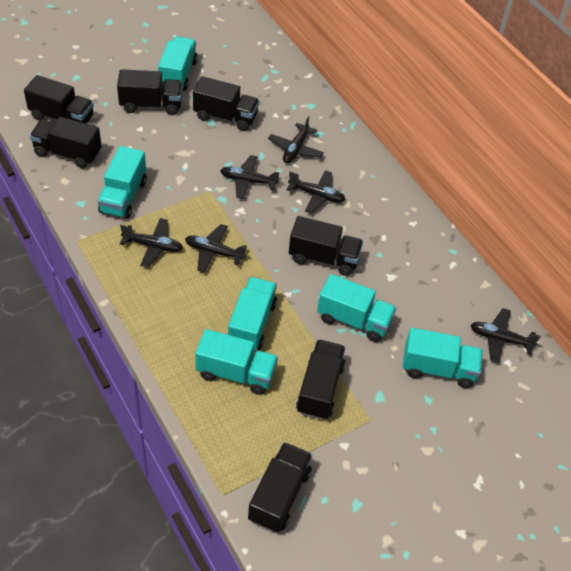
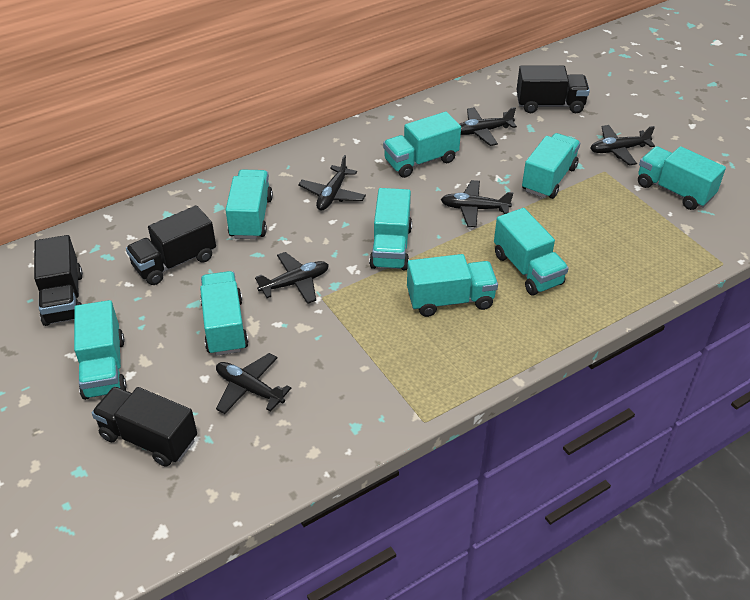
black truck: 7 -> 4
turquoise truck: 6 -> 9

